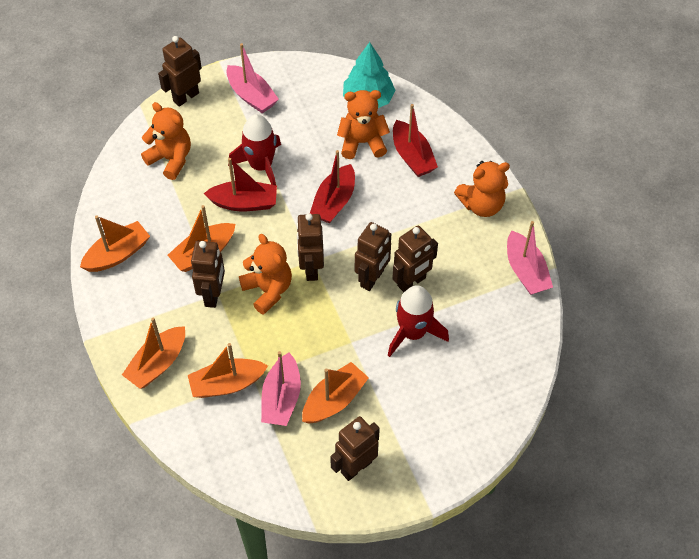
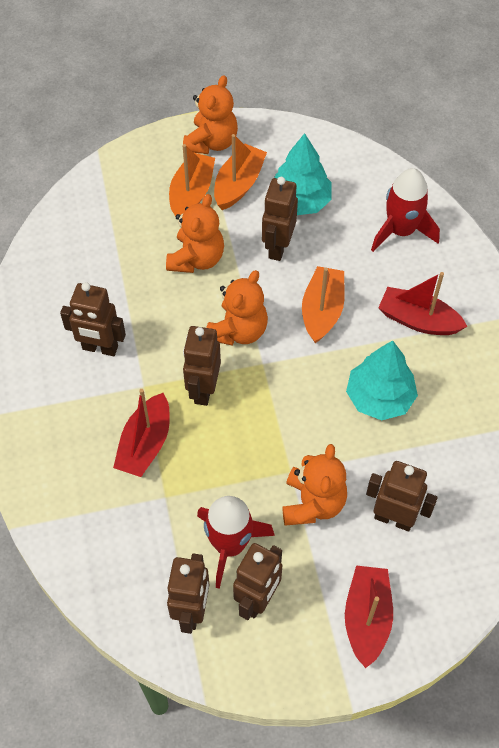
orange boat: 5 -> 3
pink boat: 3 -> 0
turquoise tree: 1 -> 2

